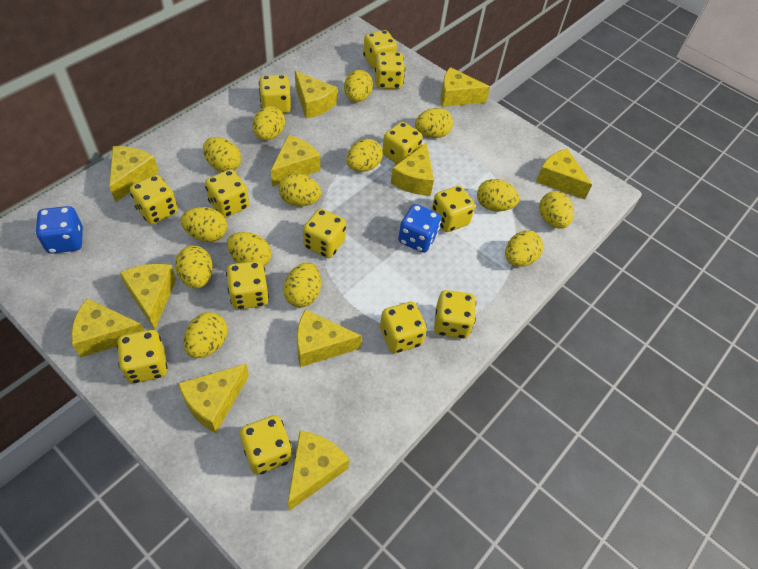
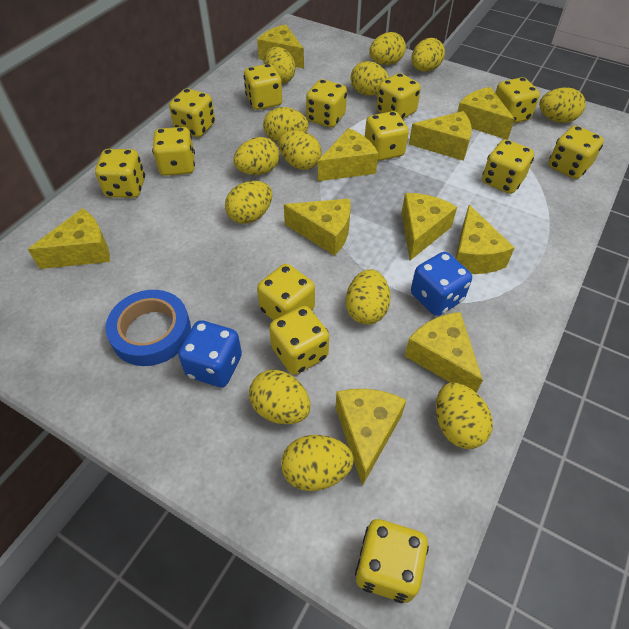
blue tape: 0 -> 1
yellow cheese: 11 -> 10
yellow egg: 14 -> 13

